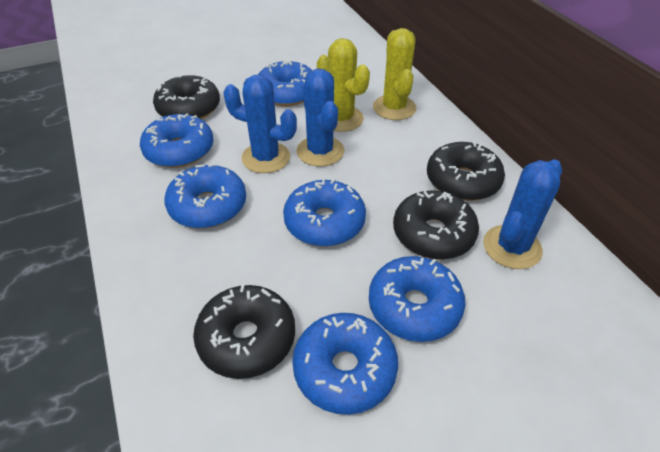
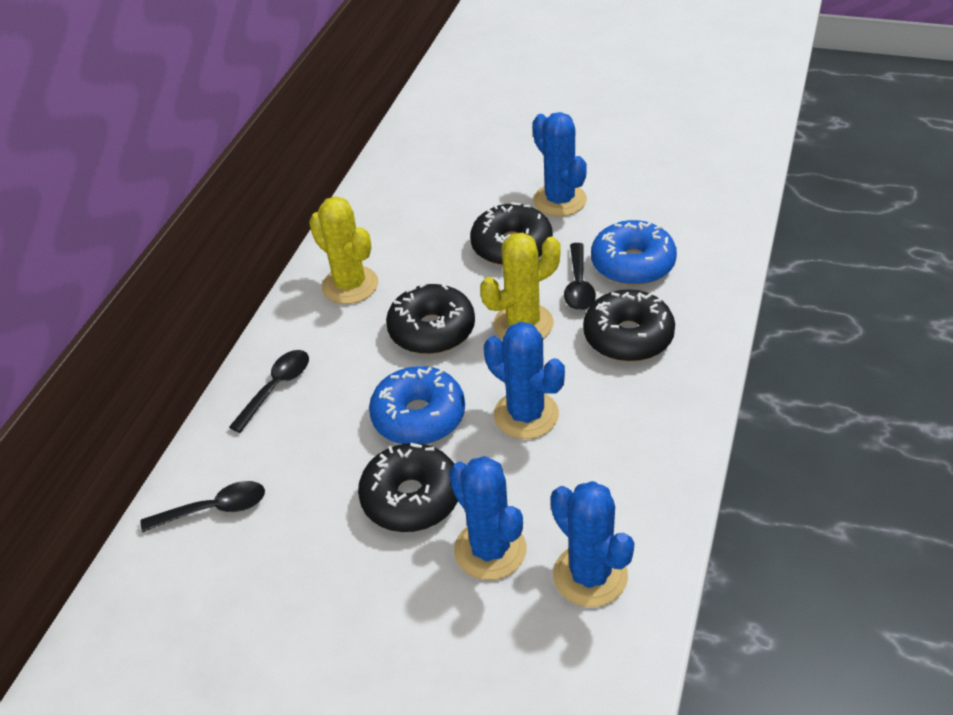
black spoon: 0 -> 3
blue cactus: 3 -> 4
blue donut: 6 -> 2

